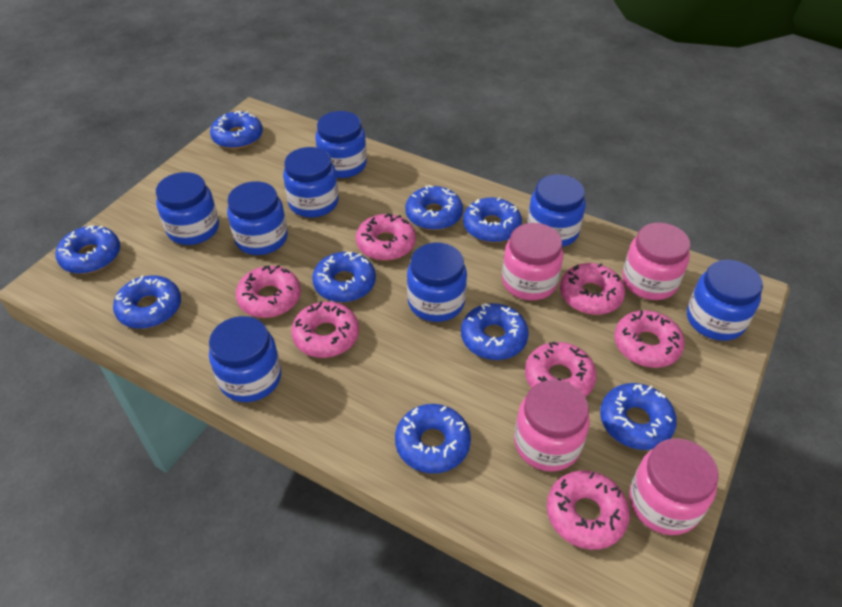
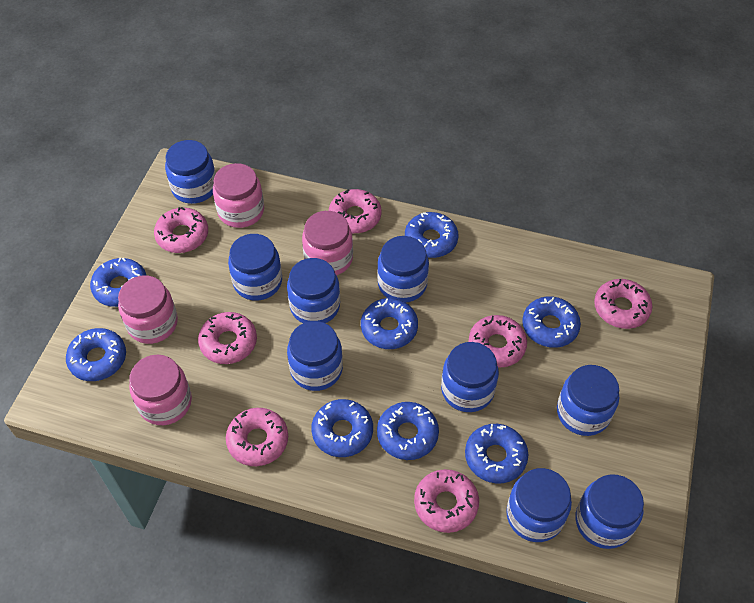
blue donut: 9 -> 8
blue jar: 8 -> 9

